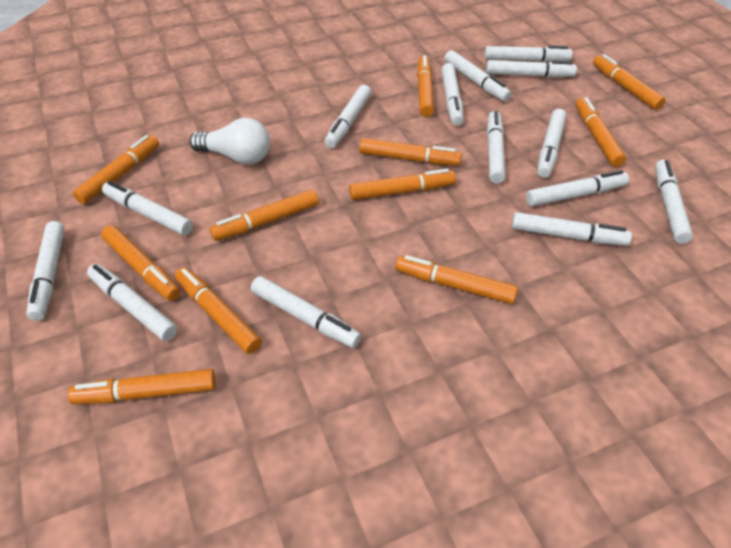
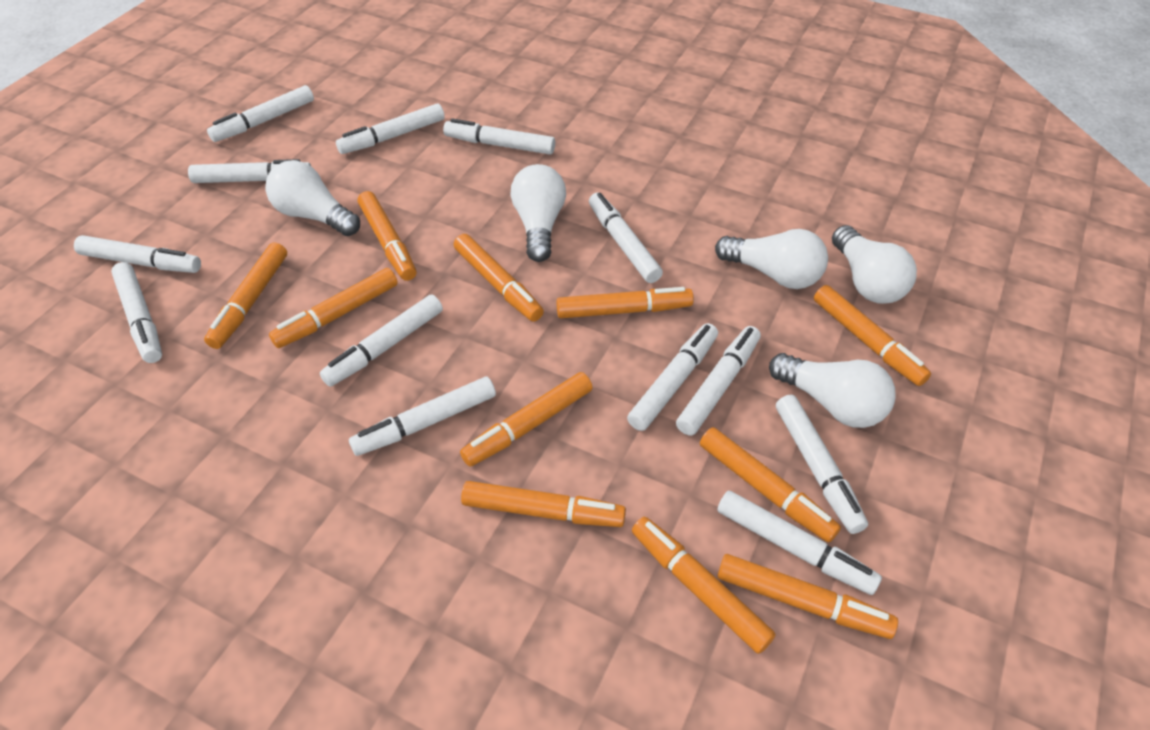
white light bulb: 1 -> 5
white marker: 14 -> 13

